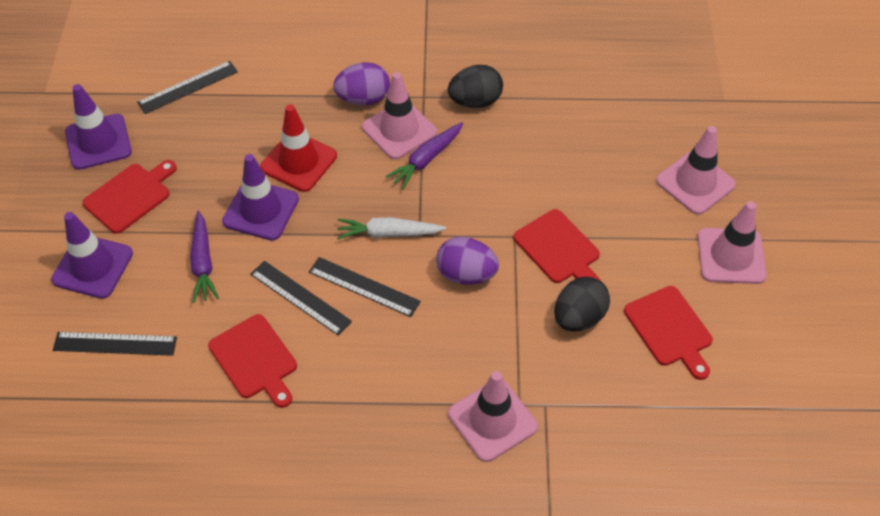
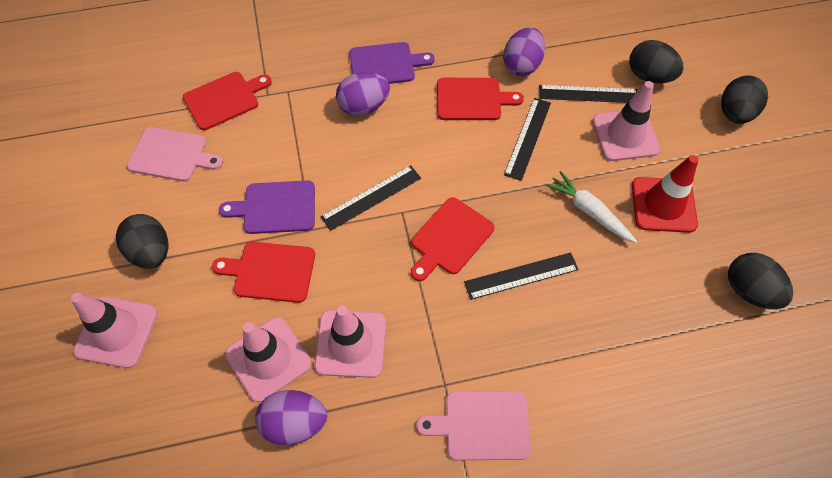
black egg: 2 -> 4
pink cutting board: 0 -> 2
purple carrot: 2 -> 0
purple cutting board: 0 -> 2
purple egg: 2 -> 3
purple traffic cone: 3 -> 0

